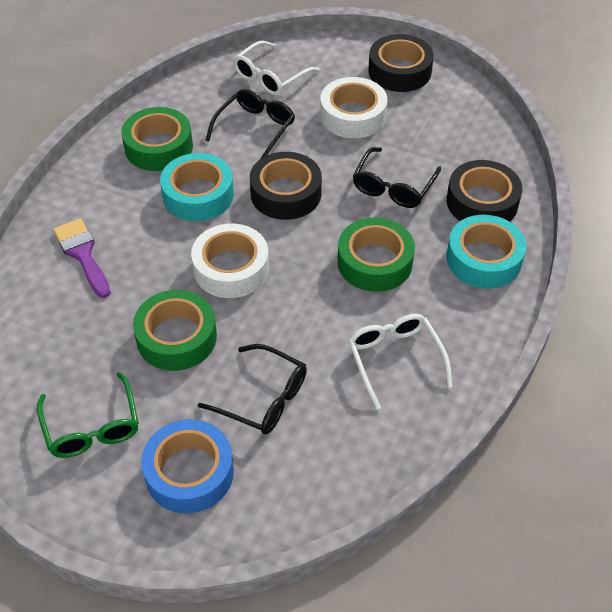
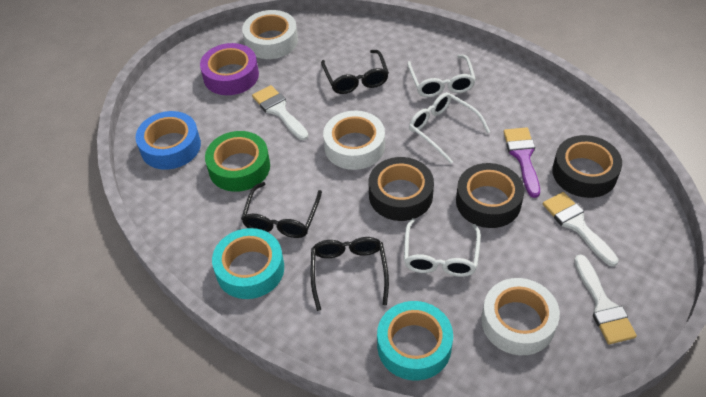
green glasses: 1 -> 0
green tape: 3 -> 1
purple tape: 0 -> 1
white brush: 0 -> 3
white glasses: 2 -> 3
white tape: 2 -> 3

